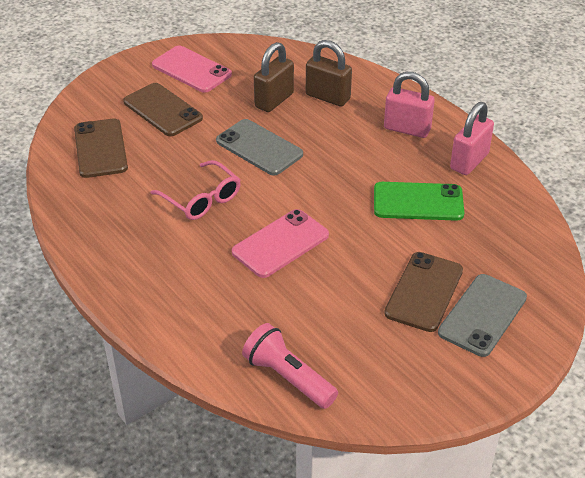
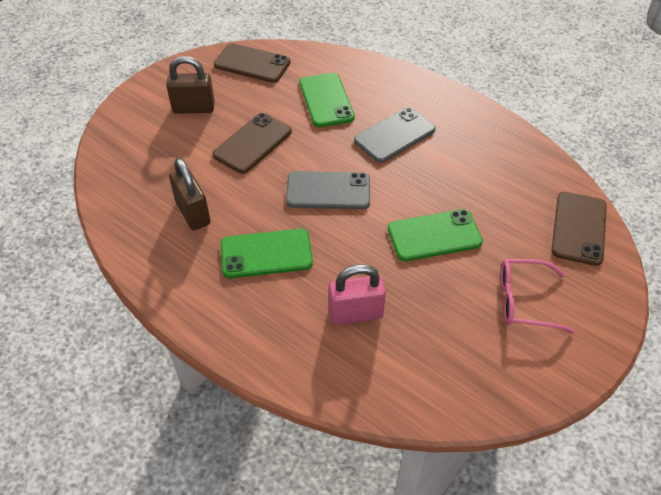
green phone: 1 -> 3
pink flashlight: 1 -> 0
pink padlock: 2 -> 1
pink phone: 2 -> 0

